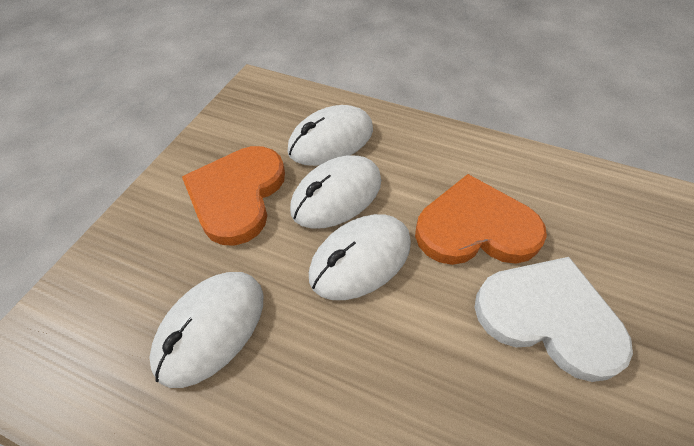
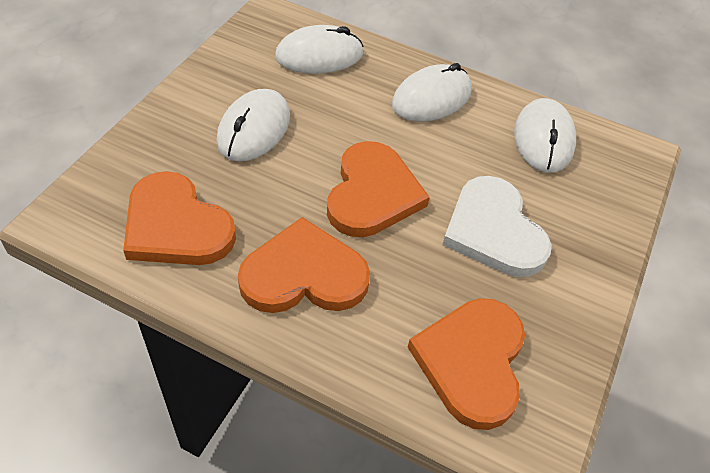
orange heart: 2 -> 4

